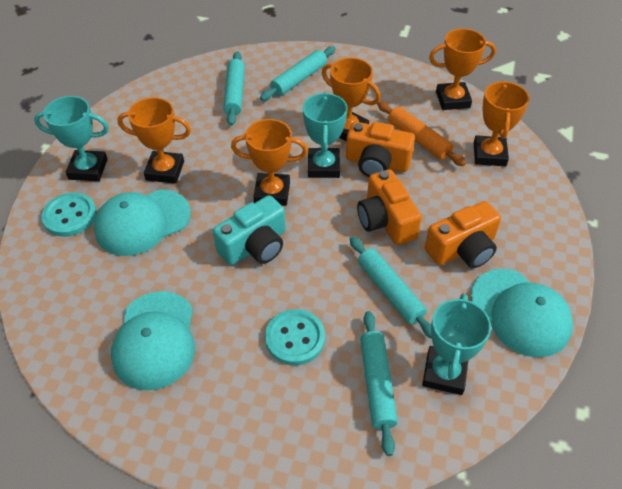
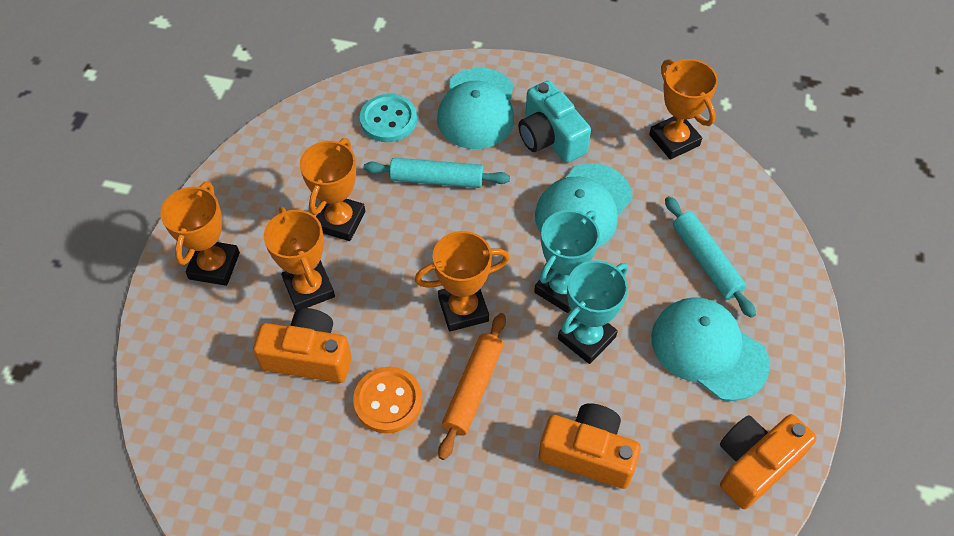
orange button: 0 -> 1
turquoise button: 2 -> 1
turquoise rolling pin: 4 -> 2
turquoise trophy: 3 -> 2

